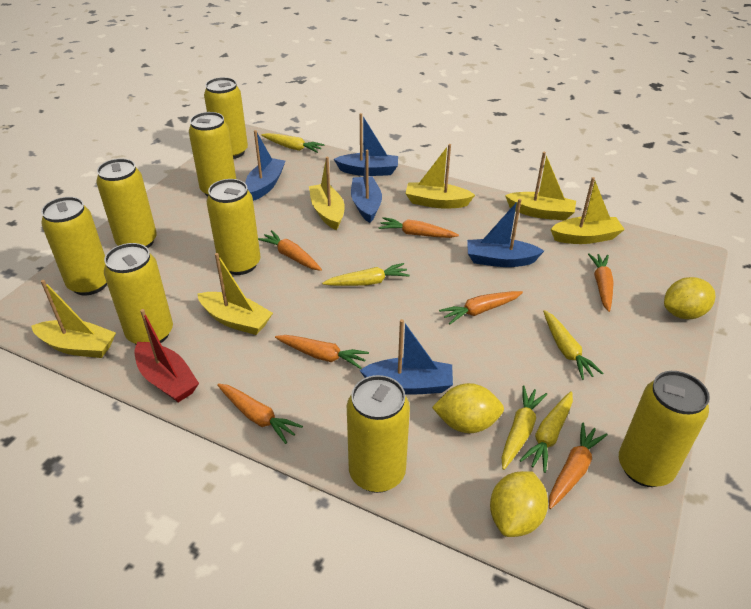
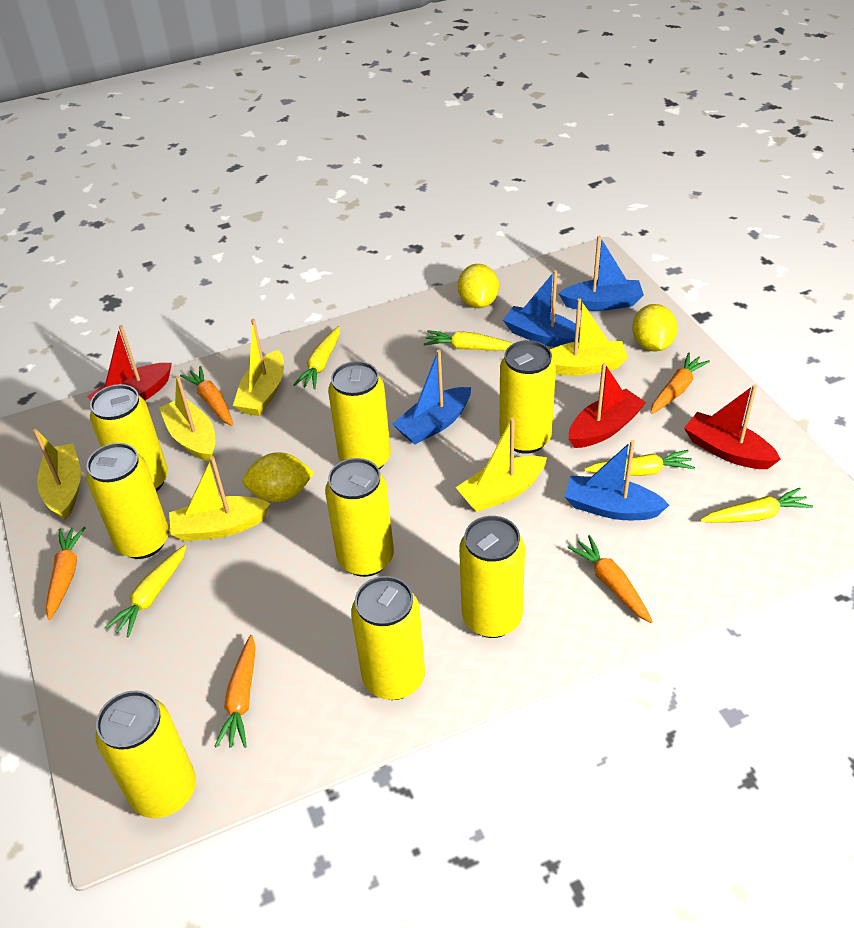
blue boat: 5 -> 4
orange carrot: 7 -> 5
red boat: 1 -> 3

